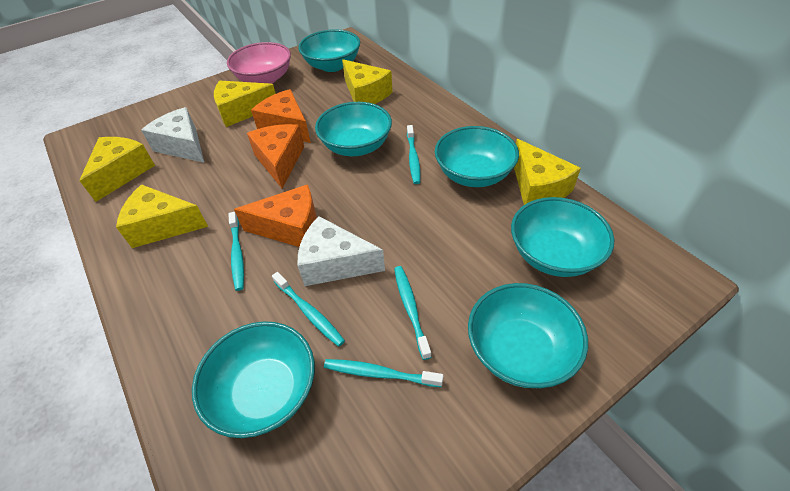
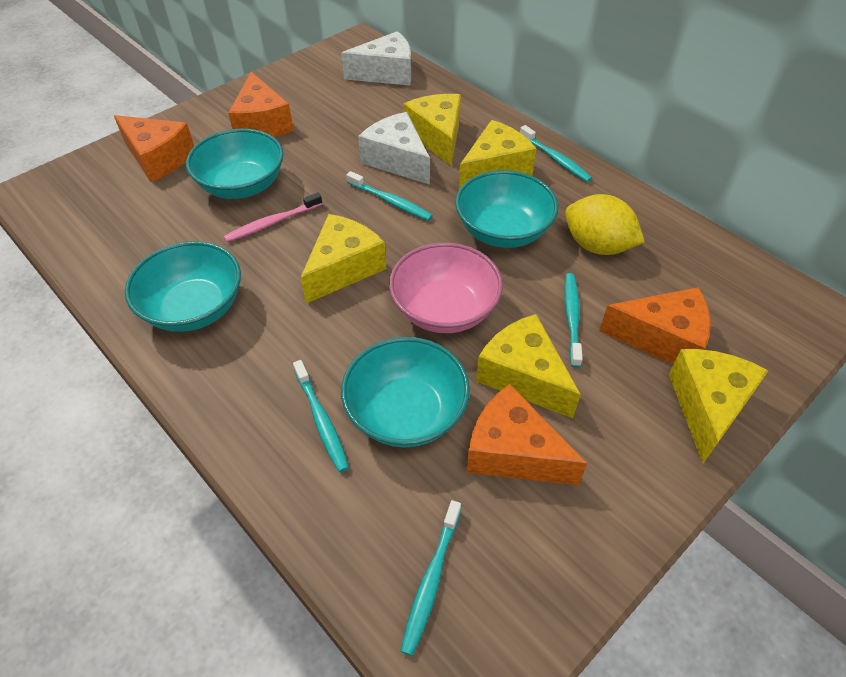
orange cheese: 3 -> 4
pink toothbrush: 0 -> 1
turquoise bowl: 6 -> 4
yellow lemon: 0 -> 1

